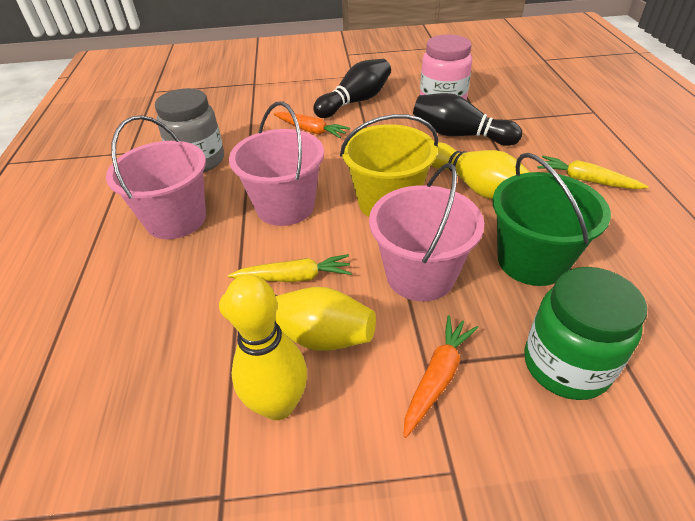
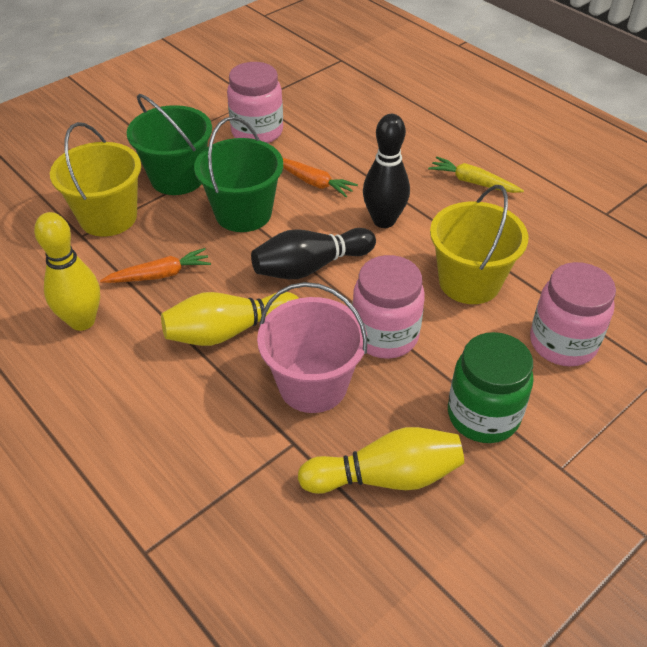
green bucket: 1 -> 2
grey jar: 1 -> 0
pink bucket: 3 -> 1
pink jar: 1 -> 3
yellow bucket: 1 -> 2
yellow carrot: 2 -> 1

